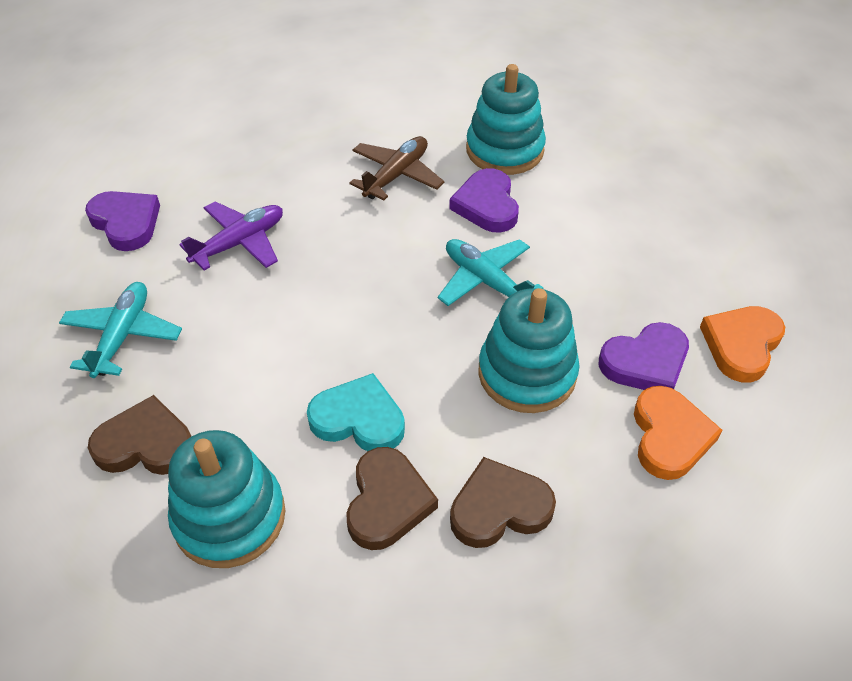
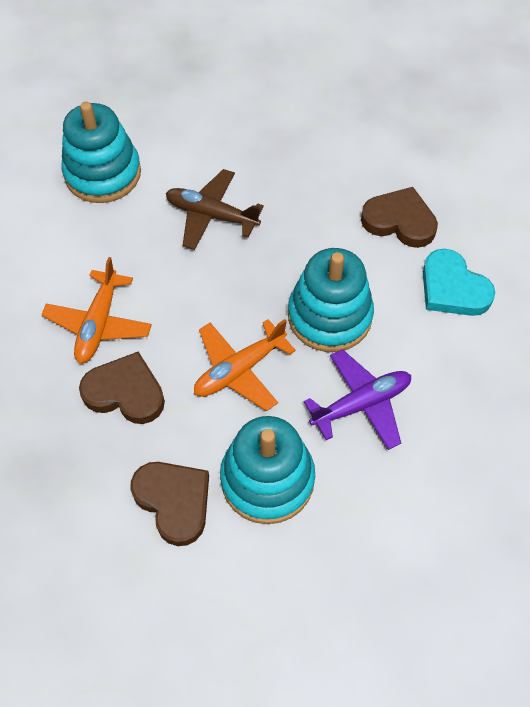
orange heart: 2 -> 0
orange plane: 0 -> 2
purple heart: 3 -> 0
turquoise plane: 2 -> 0

